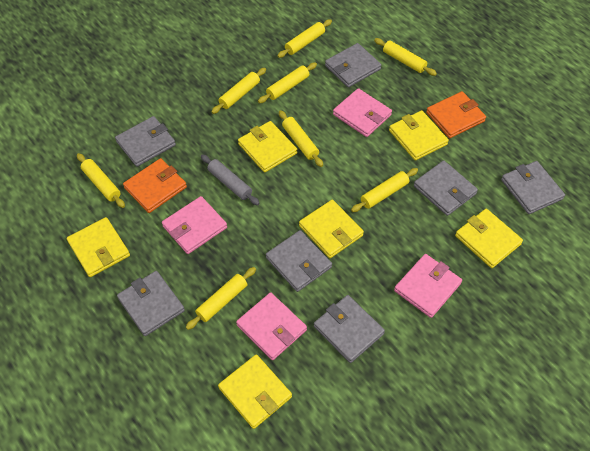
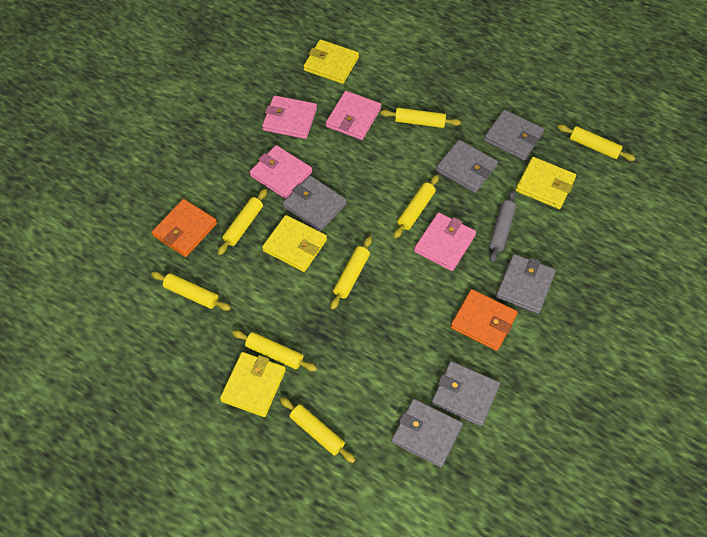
grey wallet: 7 -> 6
yellow wallet: 6 -> 4

